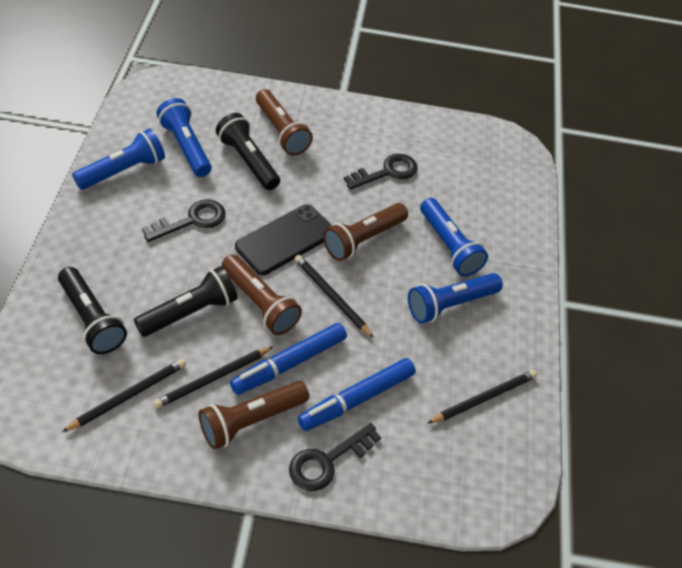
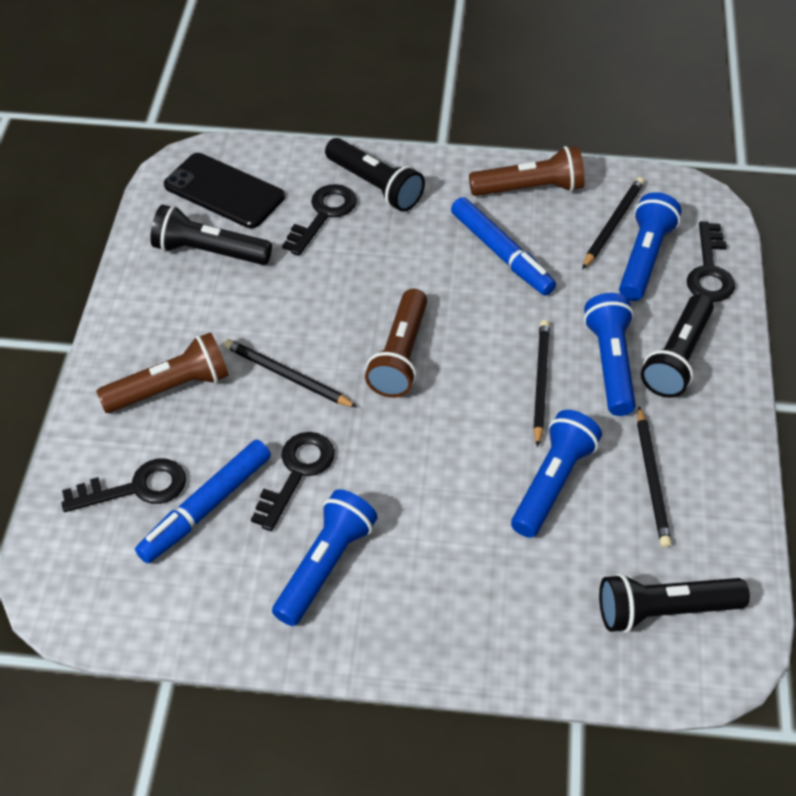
black flashlight: 3 -> 4
black key: 3 -> 4
brown flashlight: 4 -> 3

